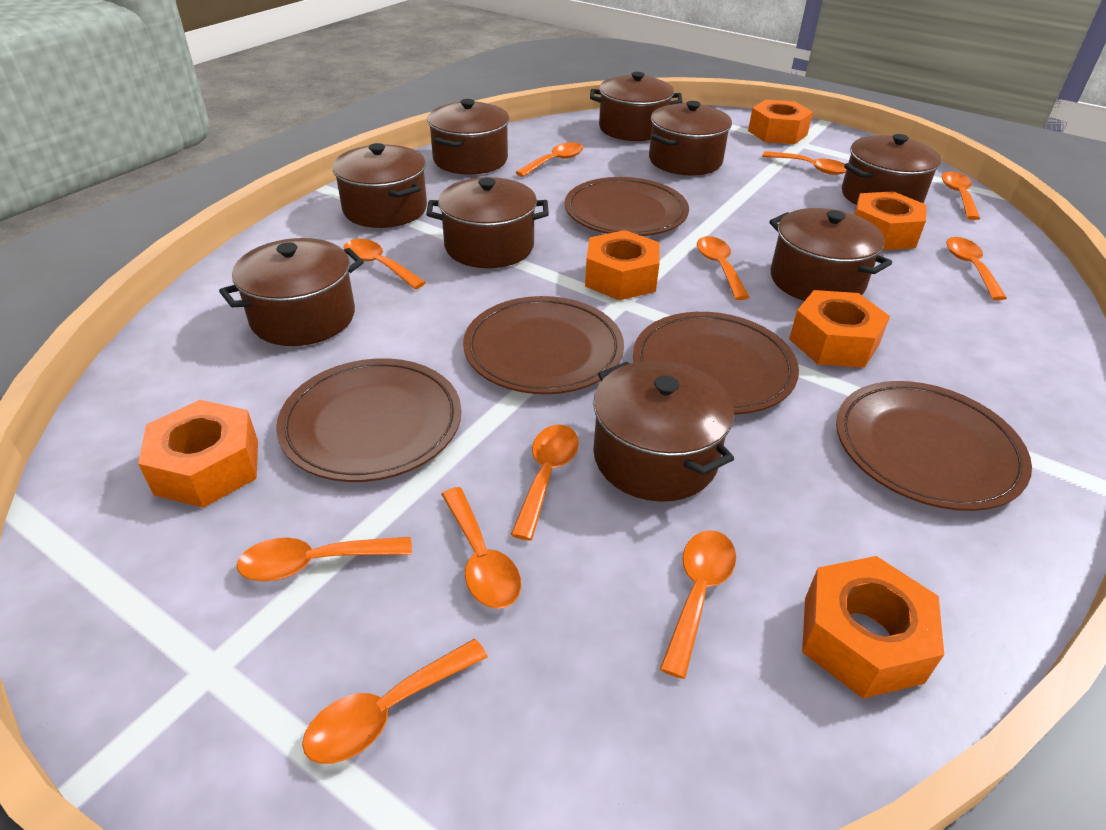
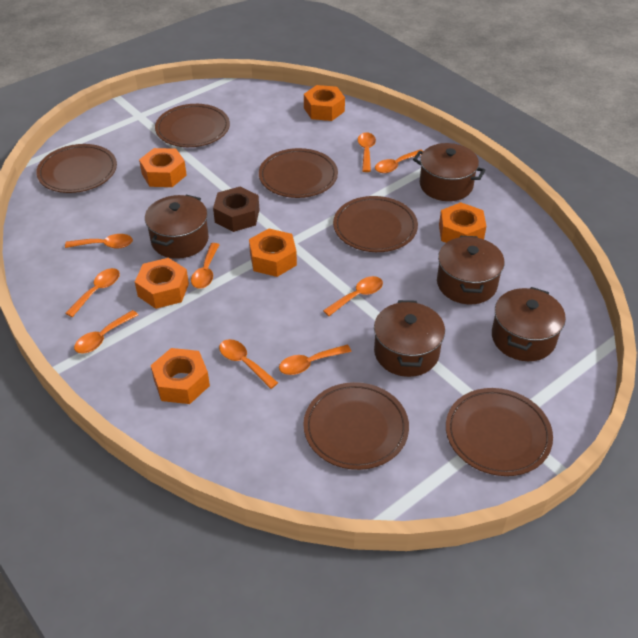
brown nut: 0 -> 1
brown plate: 5 -> 6
brown pot: 9 -> 5
orange spoon: 11 -> 9

